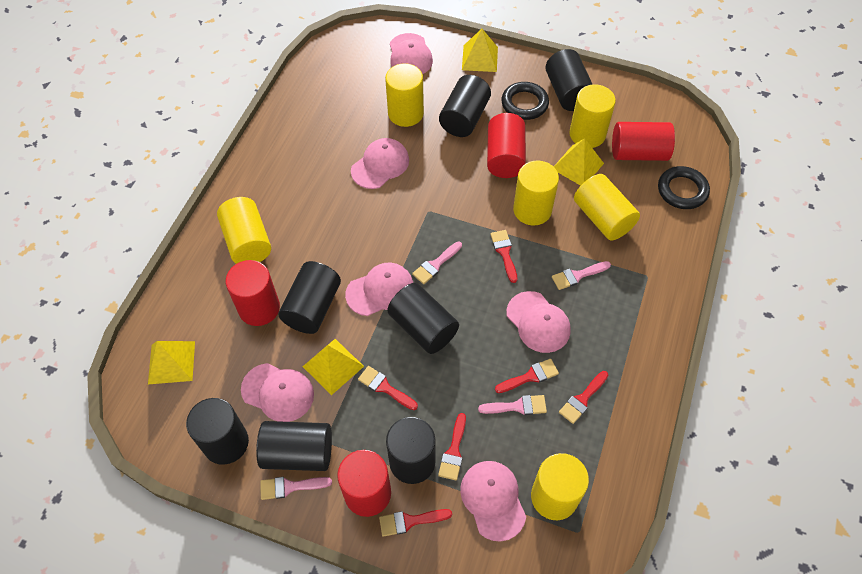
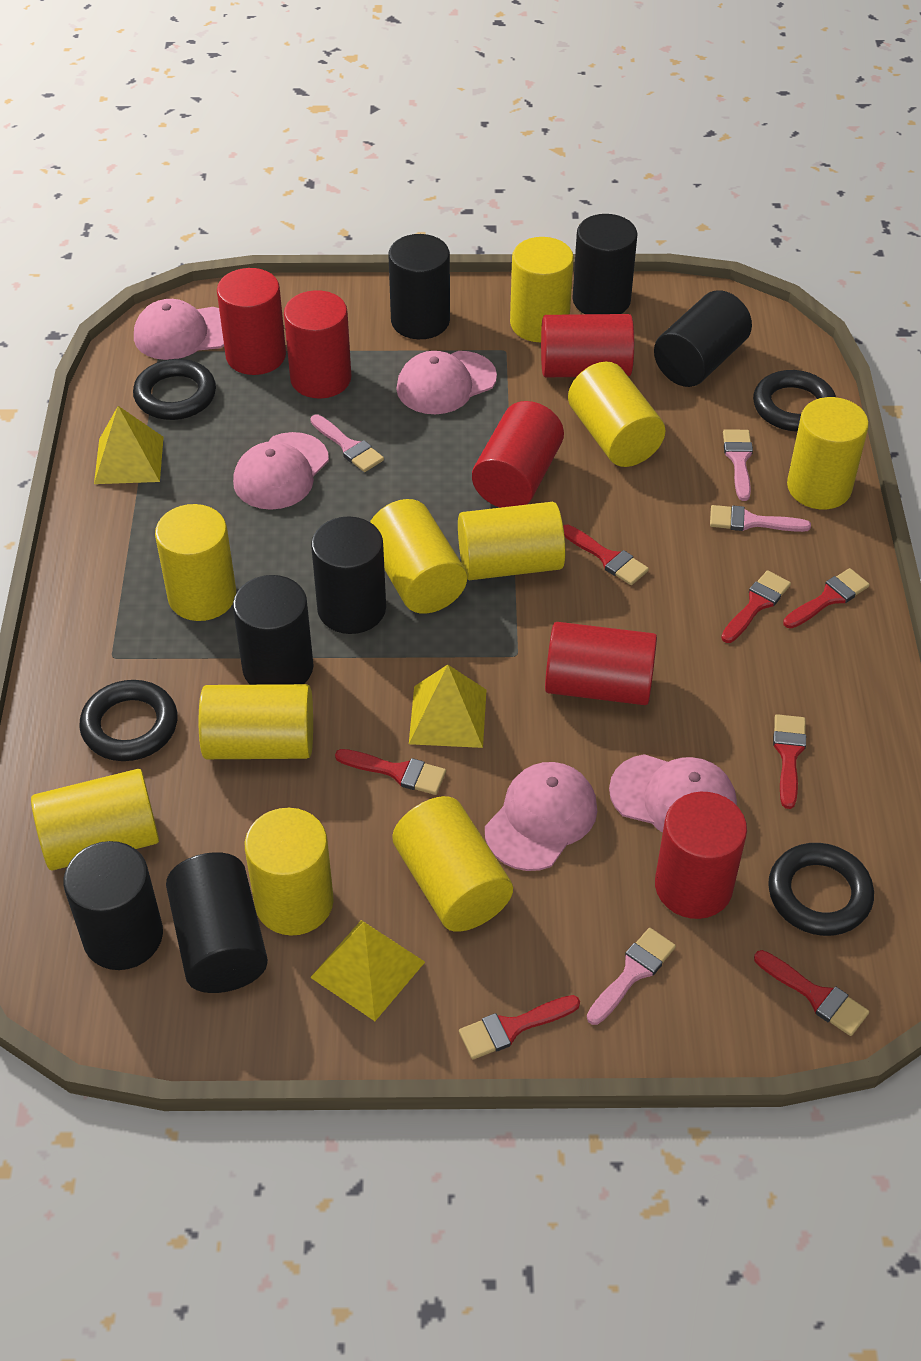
black ring: 2 -> 4
pink cap: 6 -> 5
red brush: 6 -> 7
red cylinder: 4 -> 6
yellow cylinder: 6 -> 10
yellow pyramid: 4 -> 3

